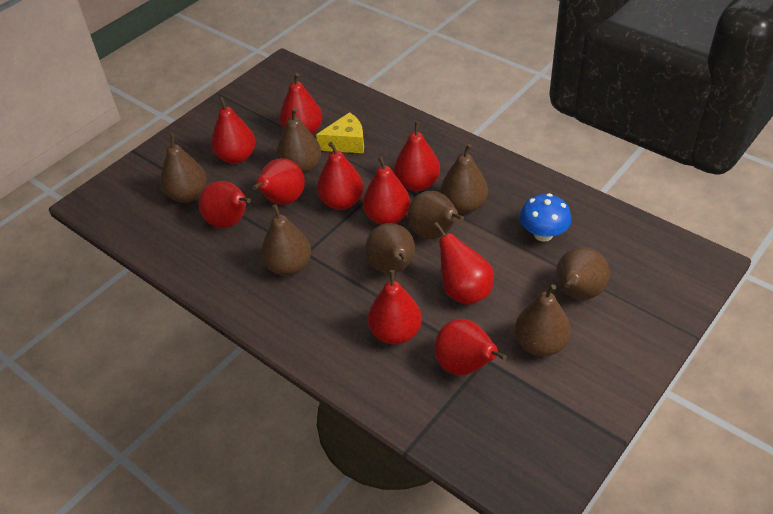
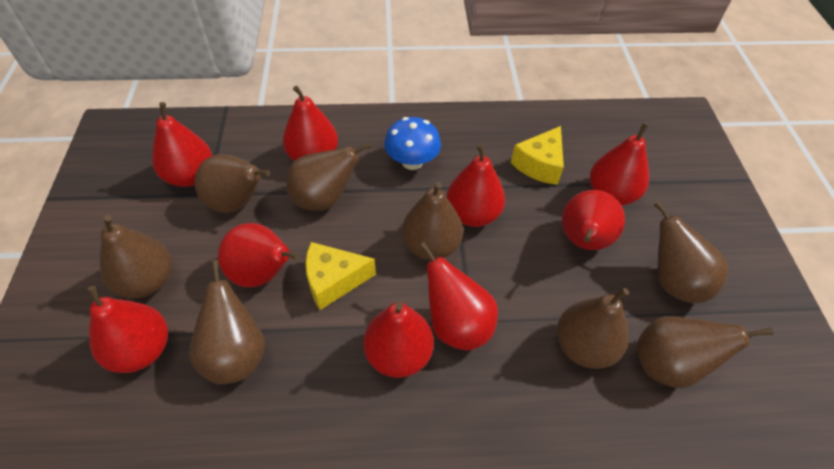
red pear: 10 -> 9
yellow cheese: 1 -> 2

